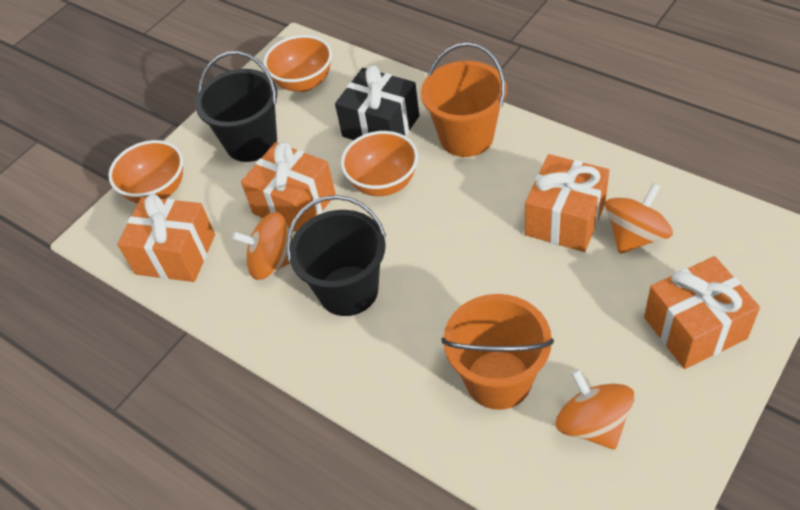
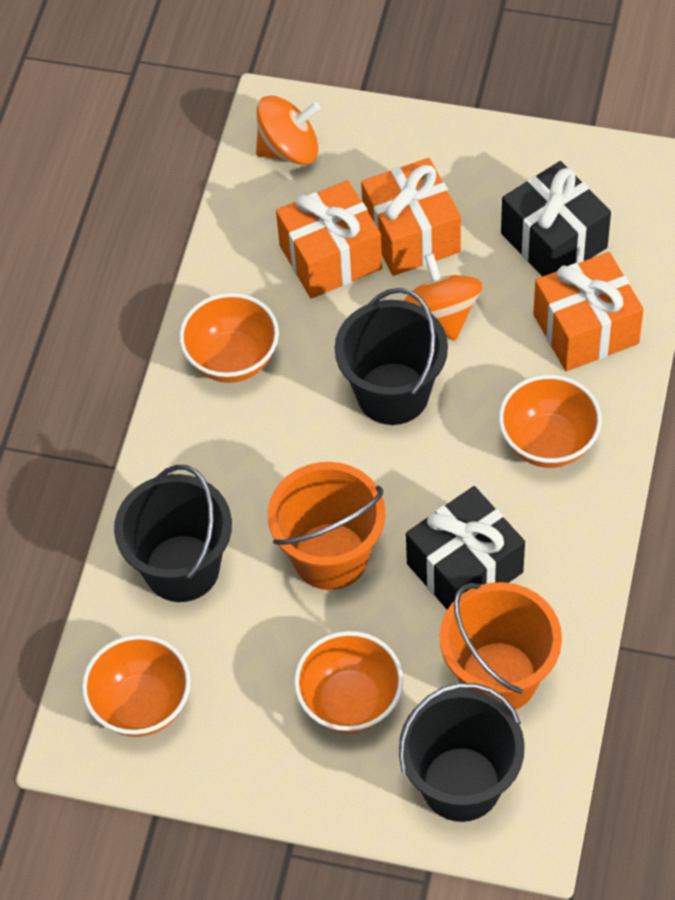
black bucket: 2 -> 3
black gift: 1 -> 2
orange bowl: 3 -> 4
orange gift: 4 -> 3
orange spinning top: 3 -> 2

